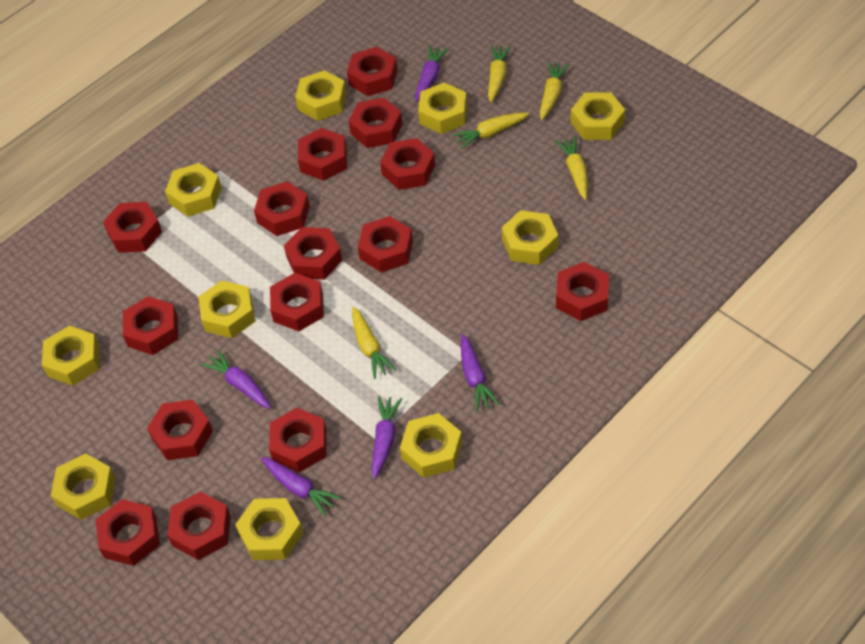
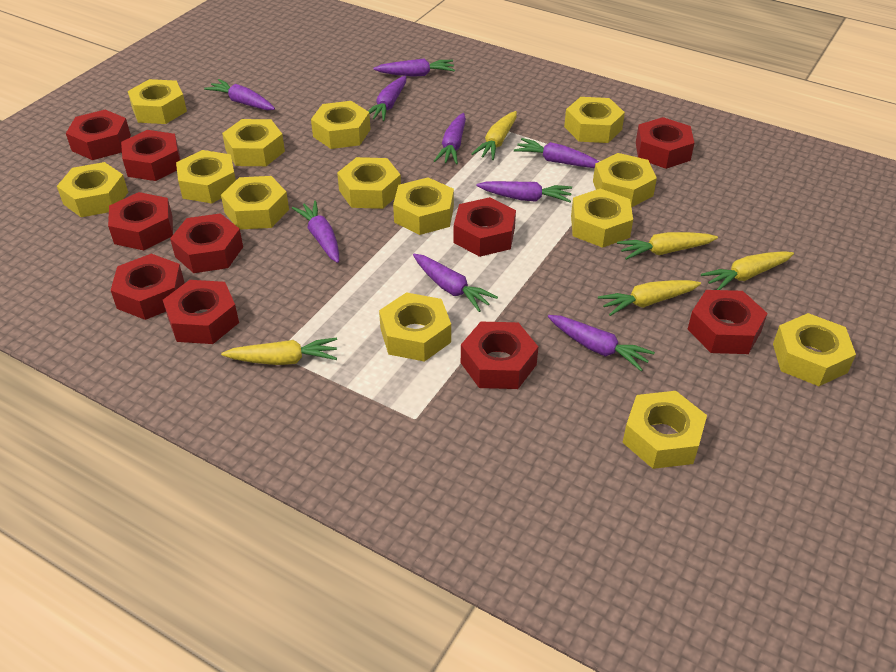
purple carrot: 5 -> 9
red nut: 15 -> 10
yellow nut: 10 -> 14

